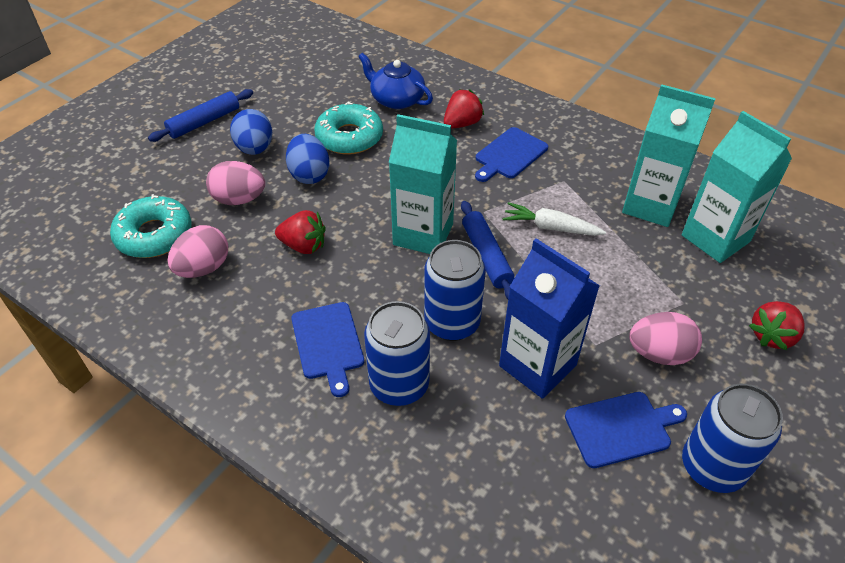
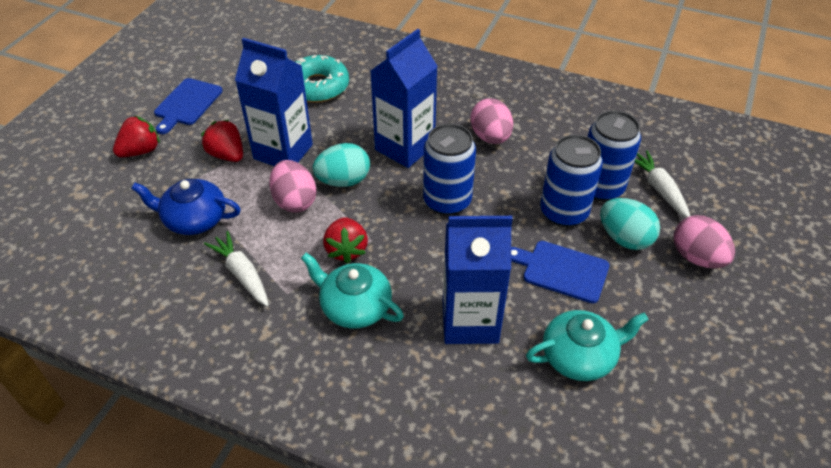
blue carton: 1 -> 3
blue cutting board: 3 -> 2
blue egg: 2 -> 0
blue rolling pin: 2 -> 0
turquoise carton: 3 -> 0
turquoise donut: 2 -> 1
turquoise egg: 0 -> 2
turquoise teapot: 0 -> 2
white carrot: 1 -> 2

